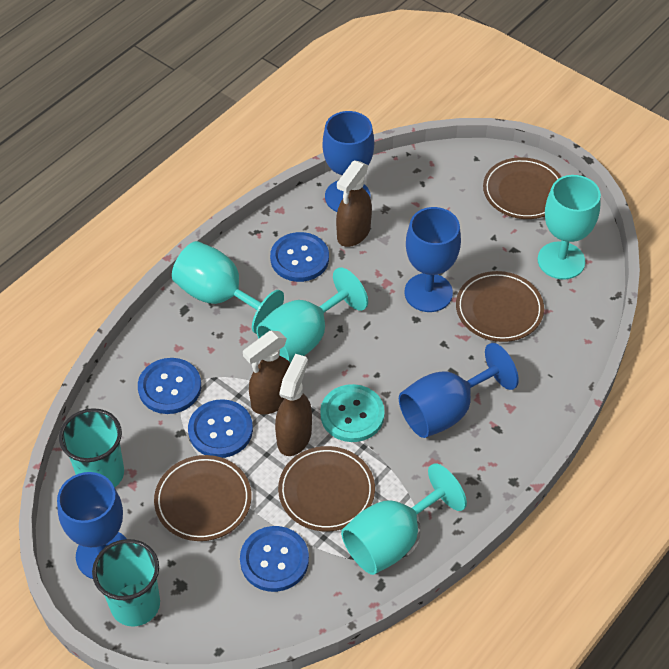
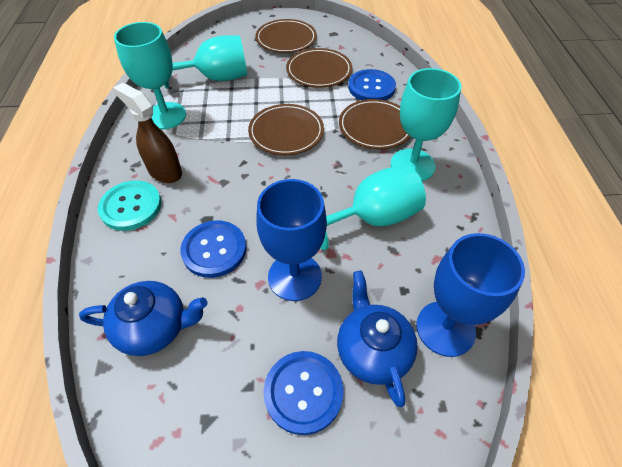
blue button: 4 -> 3
blue goblet: 4 -> 2
blue teapot: 0 -> 2
brown spray bottle: 3 -> 1
turquoise cup: 2 -> 0

